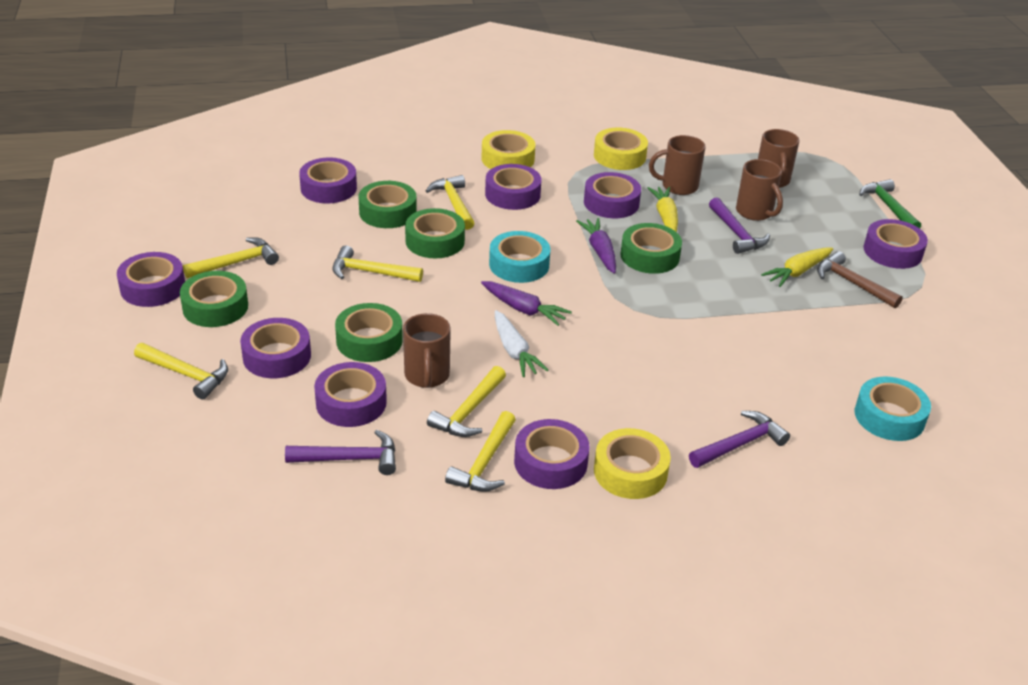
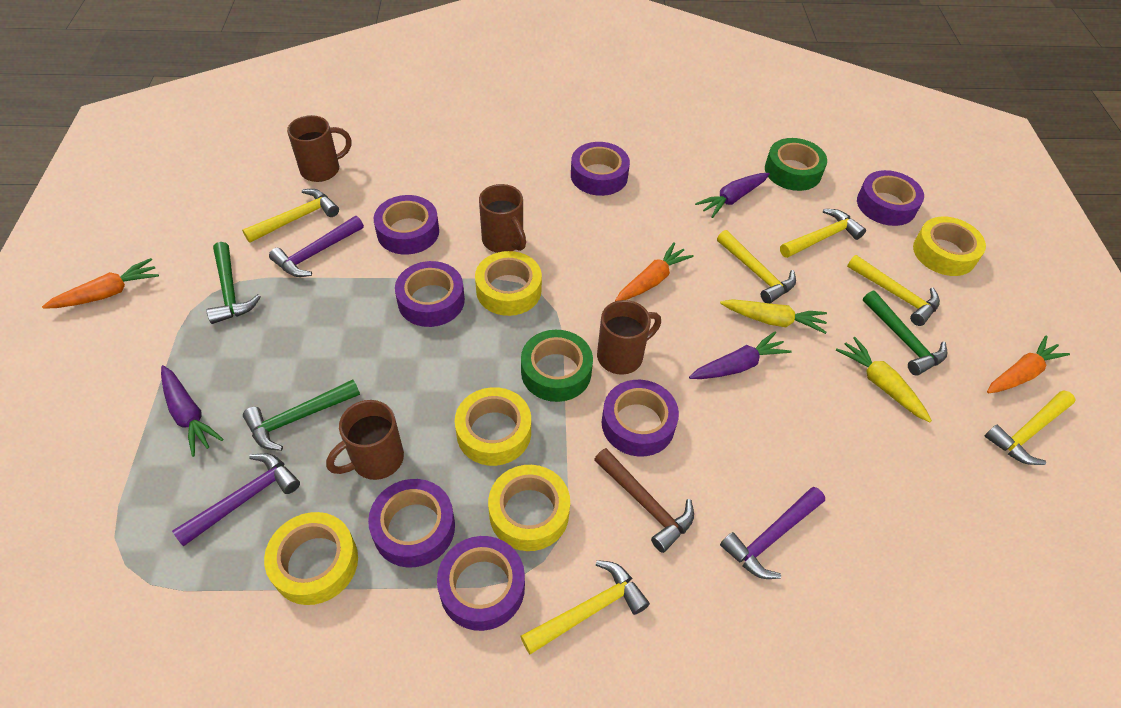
green hammer: 1 -> 3
green tape: 5 -> 2
orange carrot: 0 -> 3
purple carrot: 2 -> 3
purple tape: 8 -> 7
turquoise tape: 2 -> 0
white carrot: 1 -> 0
yellow tape: 3 -> 5

